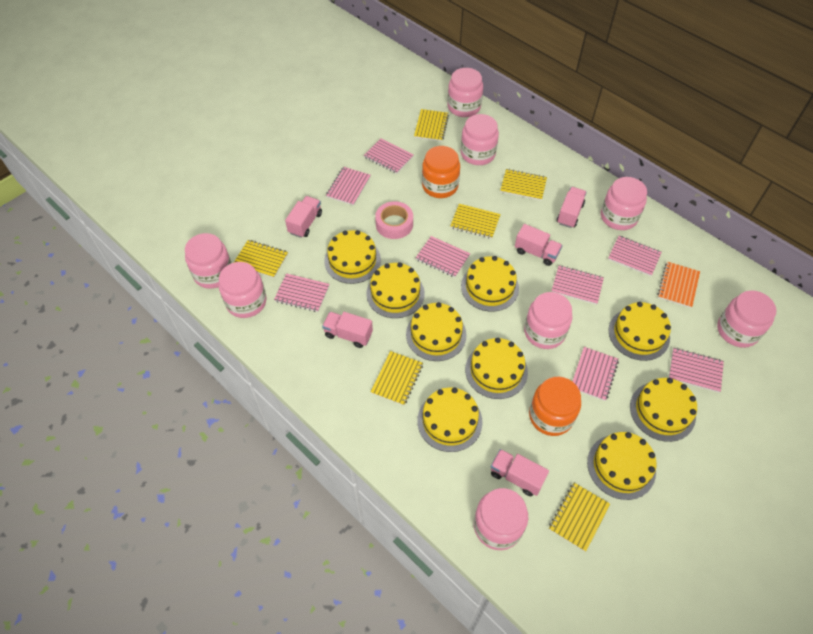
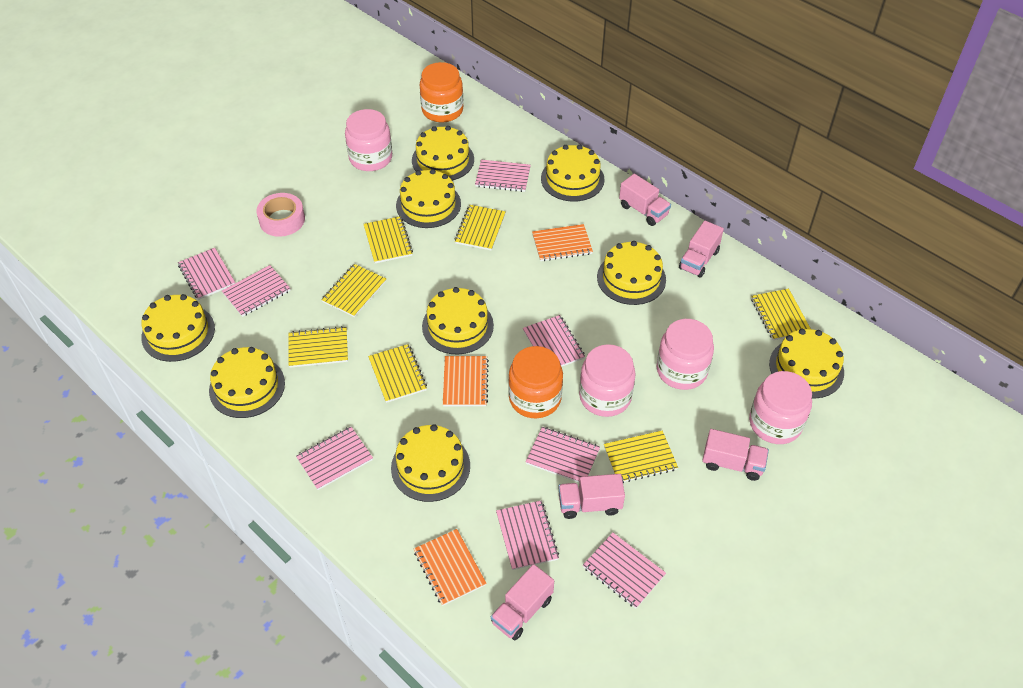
orange notebook: 1 -> 3
pink jar: 8 -> 4
yellow notebook: 6 -> 7

